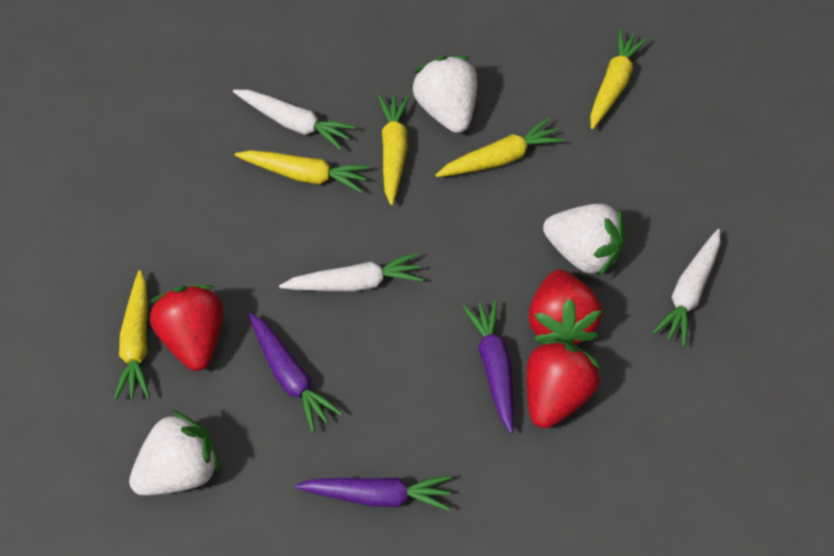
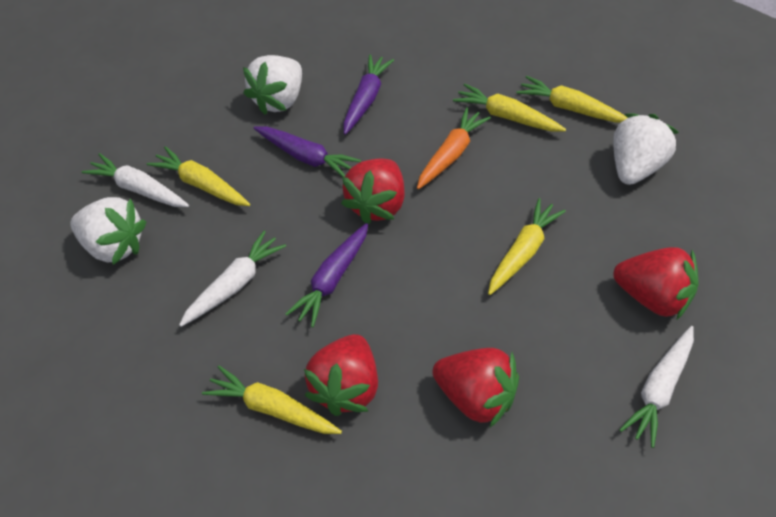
orange carrot: 0 -> 1
red strawberry: 3 -> 4

